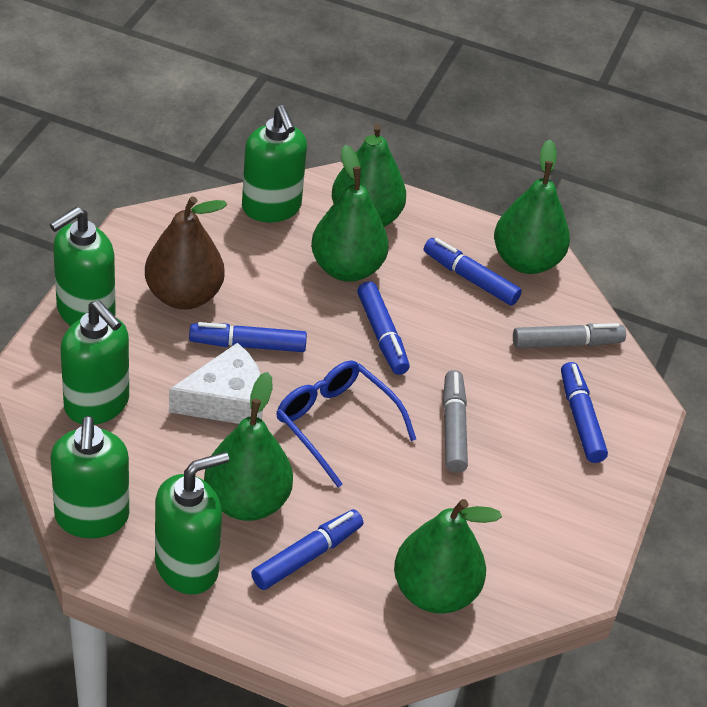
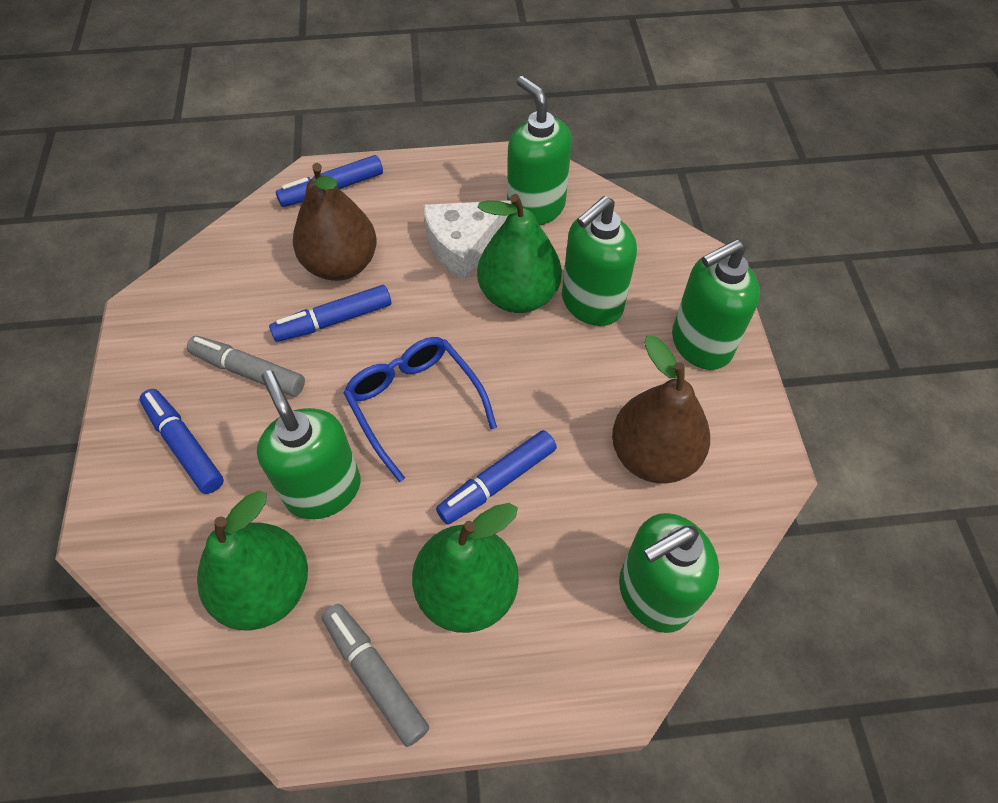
blue marker: 5 -> 4
brown pear: 1 -> 2
green pear: 5 -> 3

